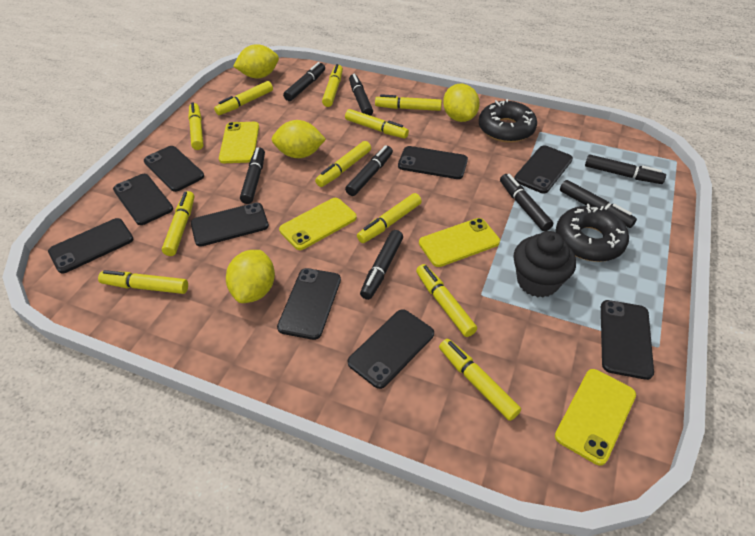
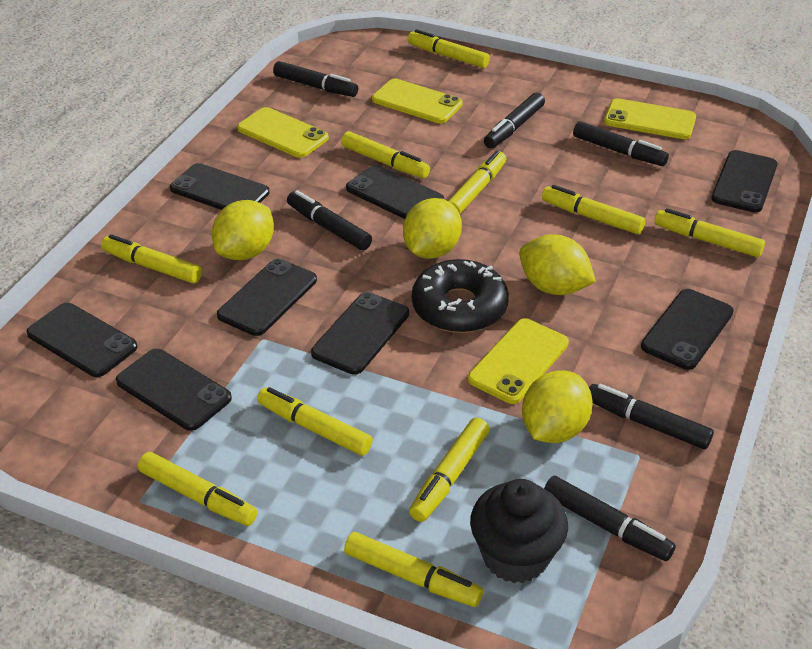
black donut: 2 -> 1
black marker: 8 -> 6
black phone: 9 -> 8
yellow marker: 11 -> 10

